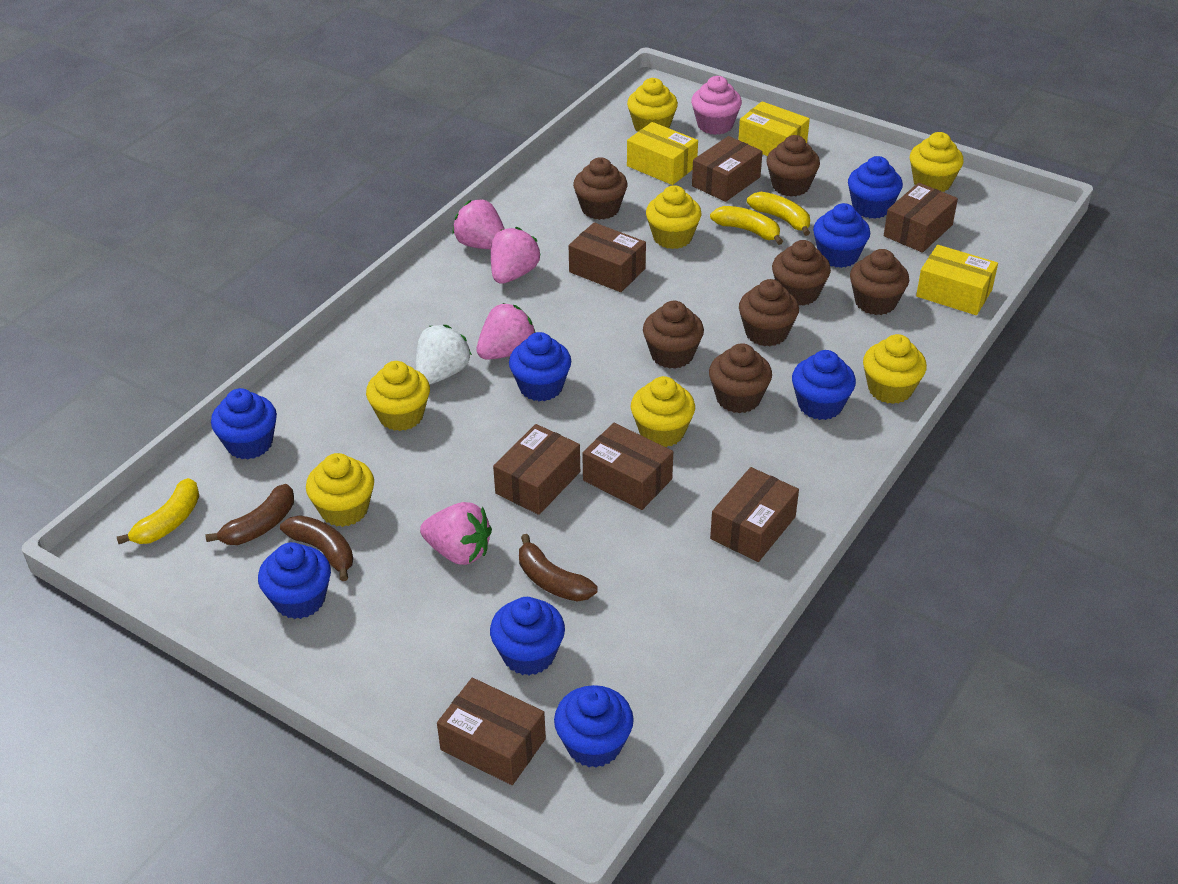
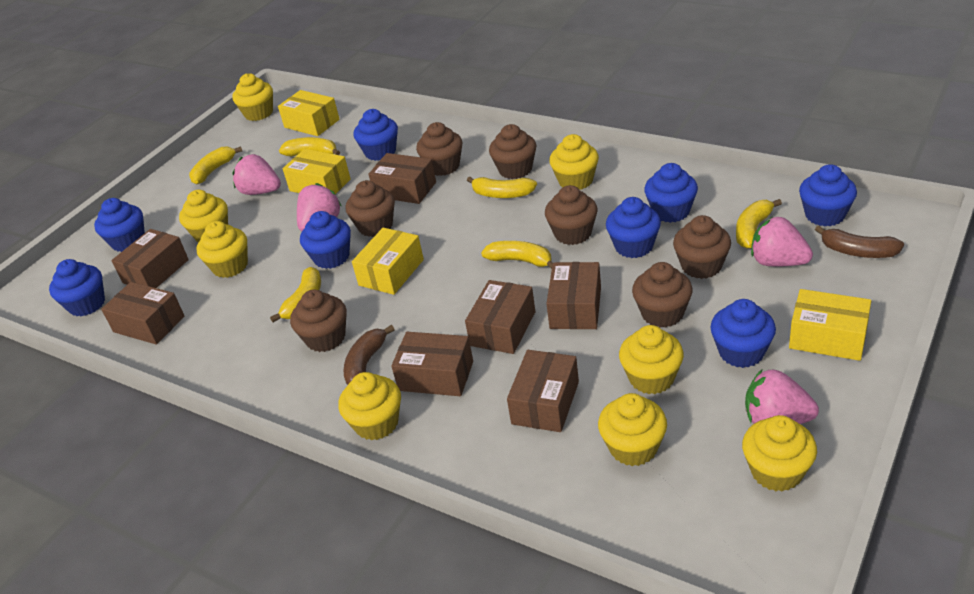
brown banana: 3 -> 2
pink cupcake: 1 -> 0
white strawberry: 1 -> 0
yellow banana: 3 -> 6
yellow box: 3 -> 4
yellow cupcake: 7 -> 8

